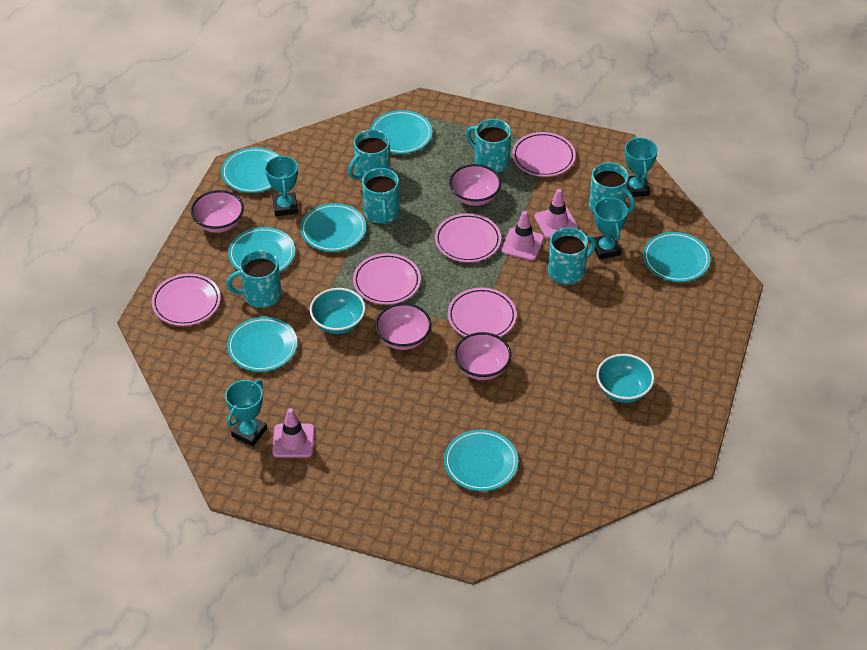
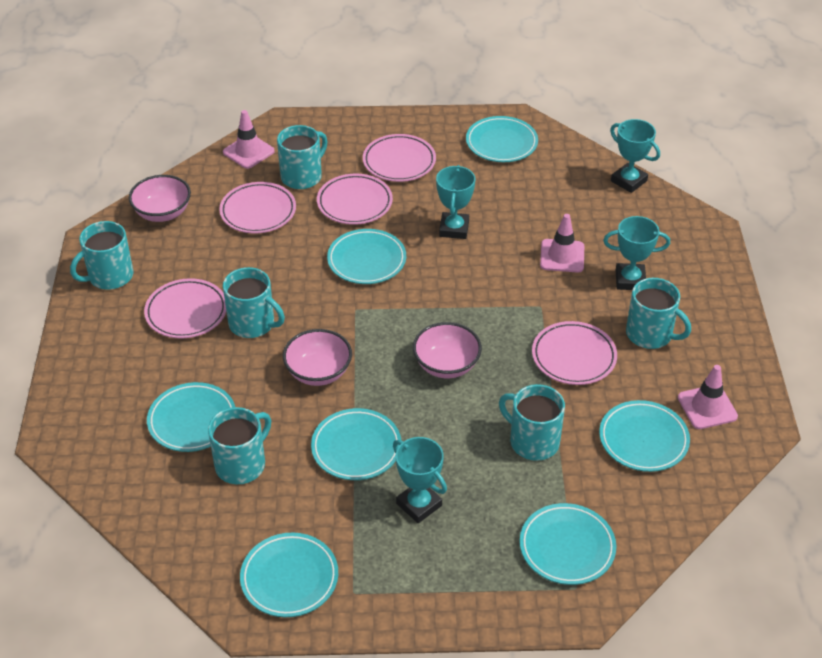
pink bowl: 4 -> 3
turquoise bowl: 2 -> 0

